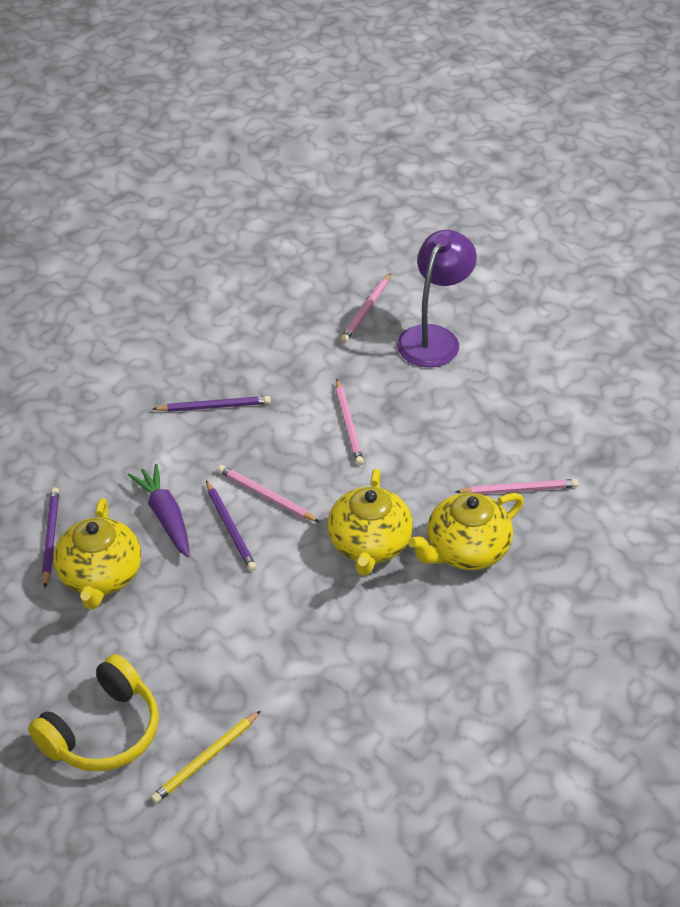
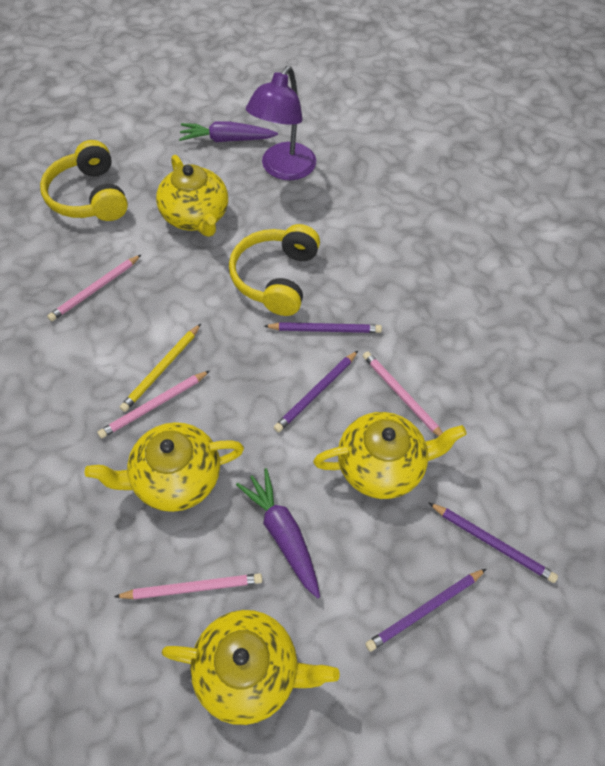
purple carrot: 1 -> 2
purple pencil: 3 -> 4
yellow headphones: 1 -> 2
yellow teapot: 3 -> 4

